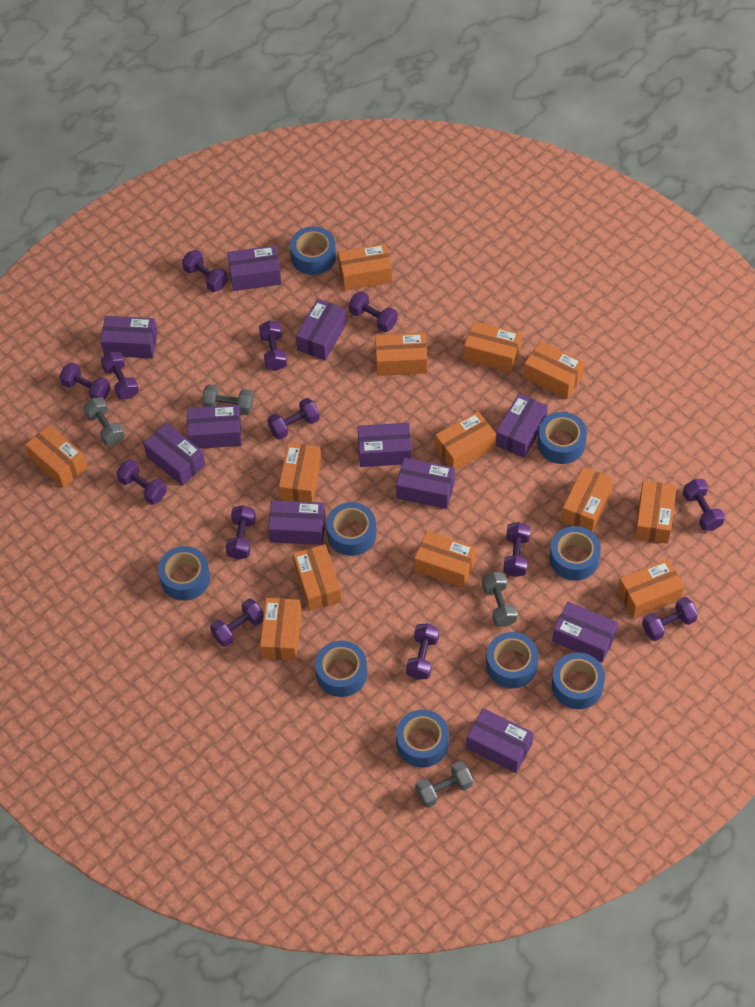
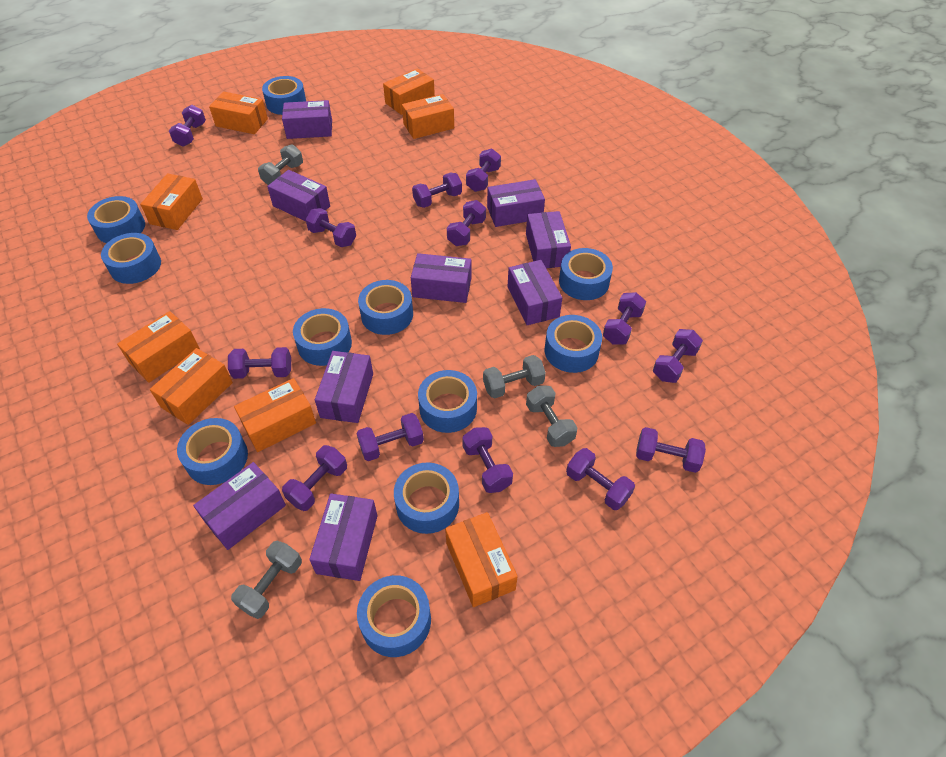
blue tape: 9 -> 11
orange box: 13 -> 8
purple box: 11 -> 9

